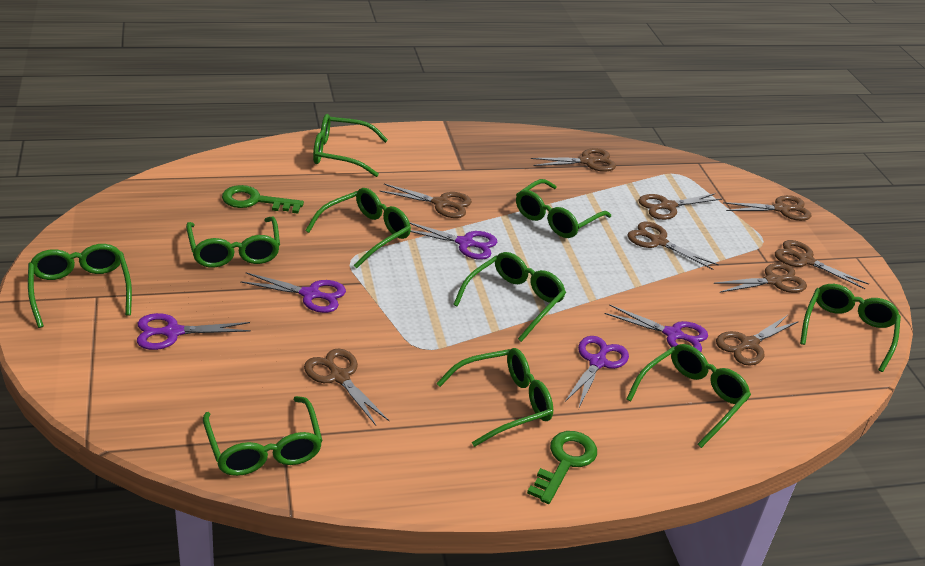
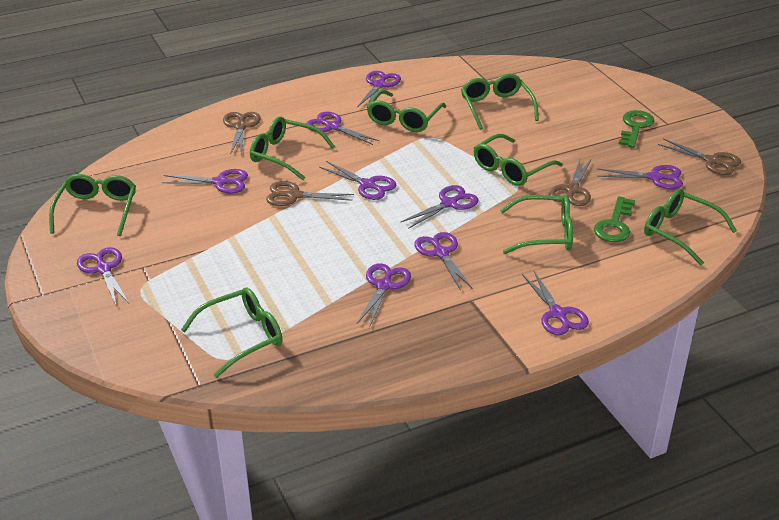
brown scissors: 9 -> 4
green glasses: 10 -> 8
purple scissors: 5 -> 10

